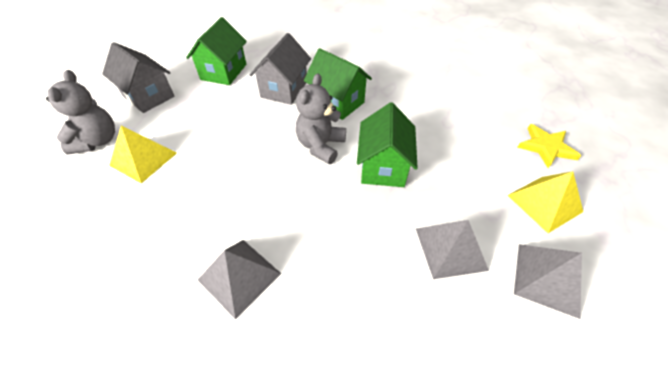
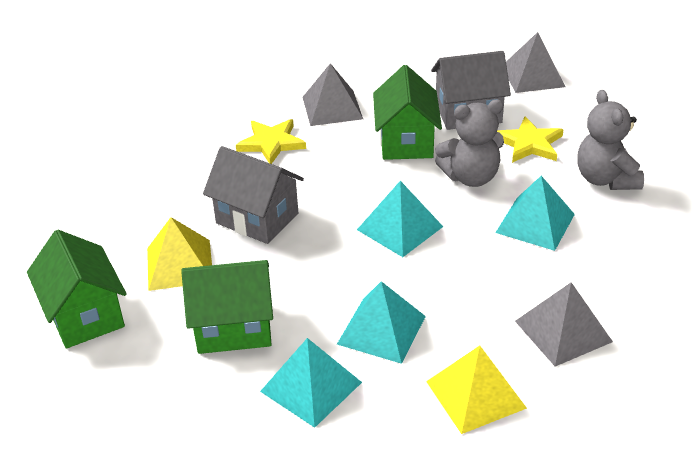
turquoise pyramid: 0 -> 4
yellow star: 1 -> 2

